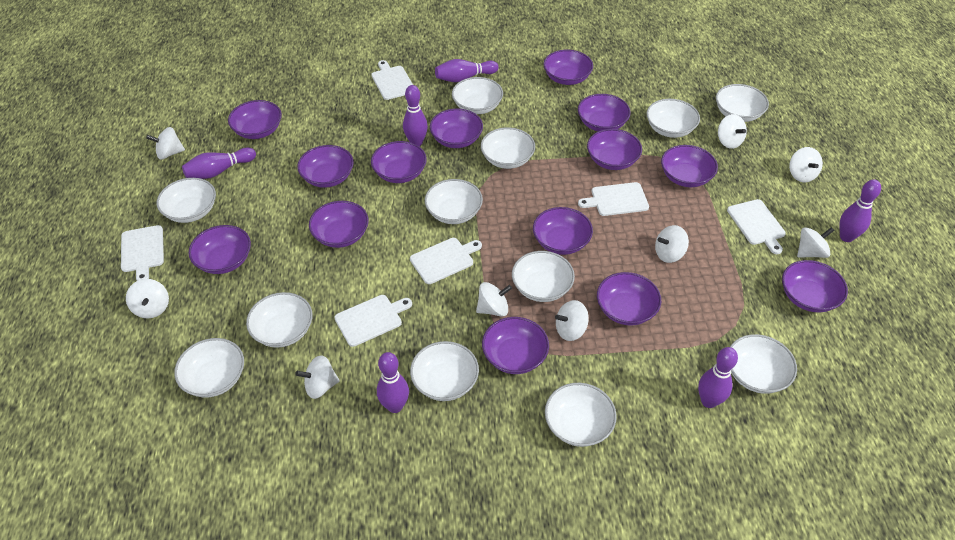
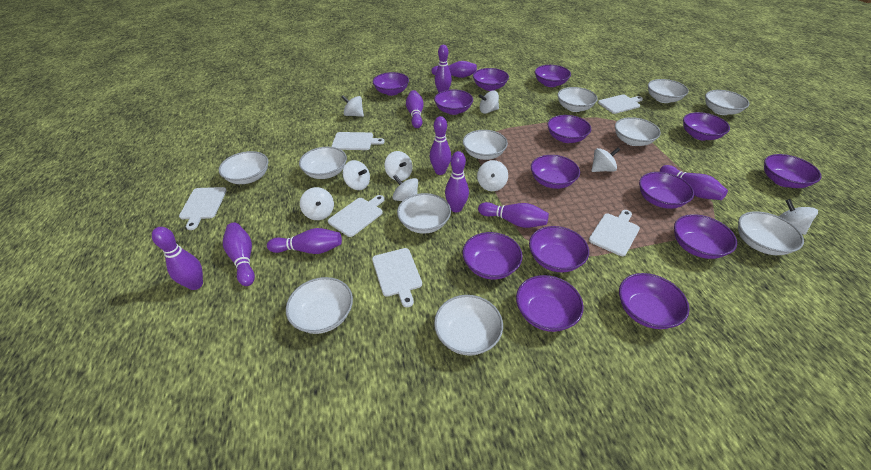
purple bowling pin: 6 -> 10
white bowl: 12 -> 11

